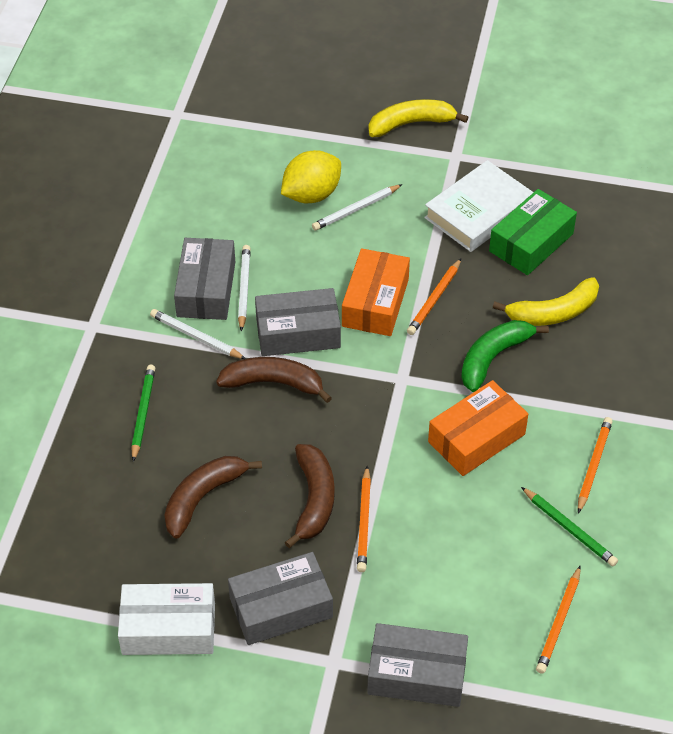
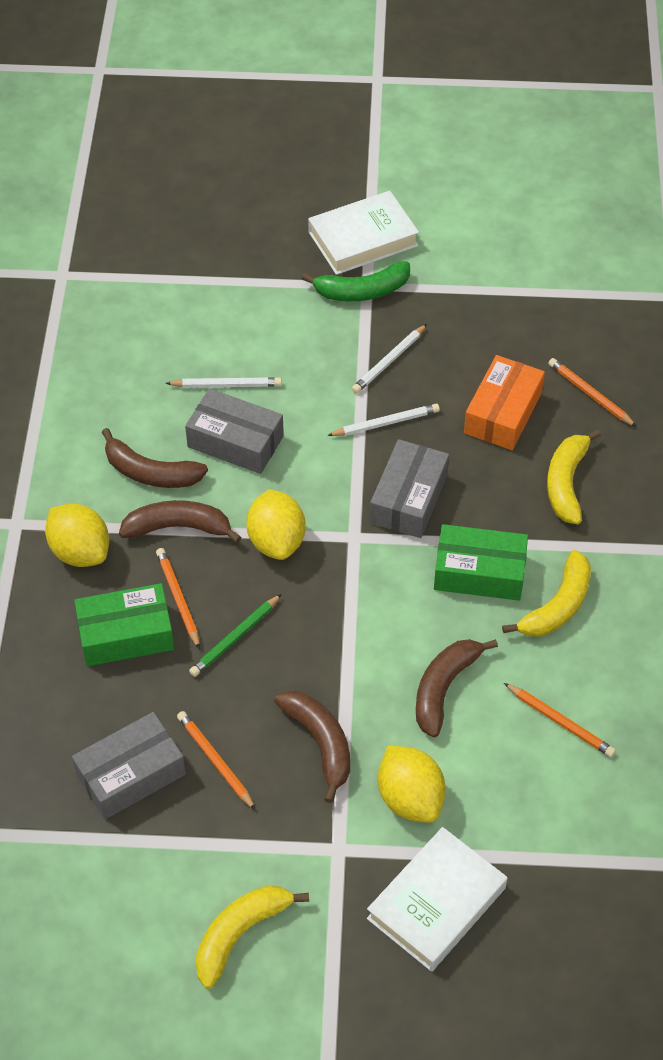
brown banana: 3 -> 4
green box: 1 -> 2
green pencil: 2 -> 1
grey box: 4 -> 3
orange box: 2 -> 1
white book: 1 -> 2
white box: 1 -> 0
yellow banana: 2 -> 3
yellow lemon: 1 -> 3

